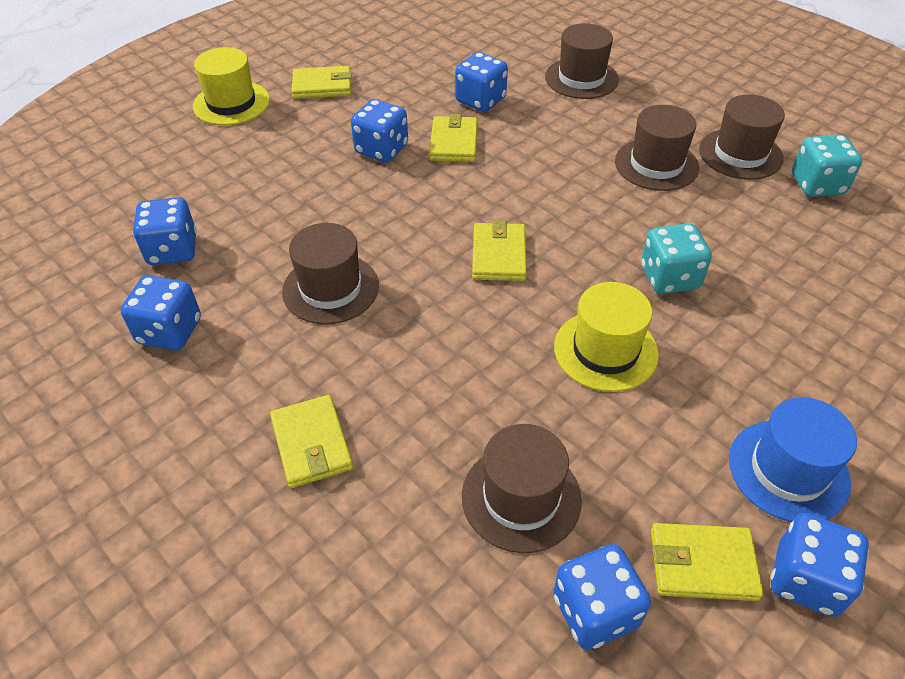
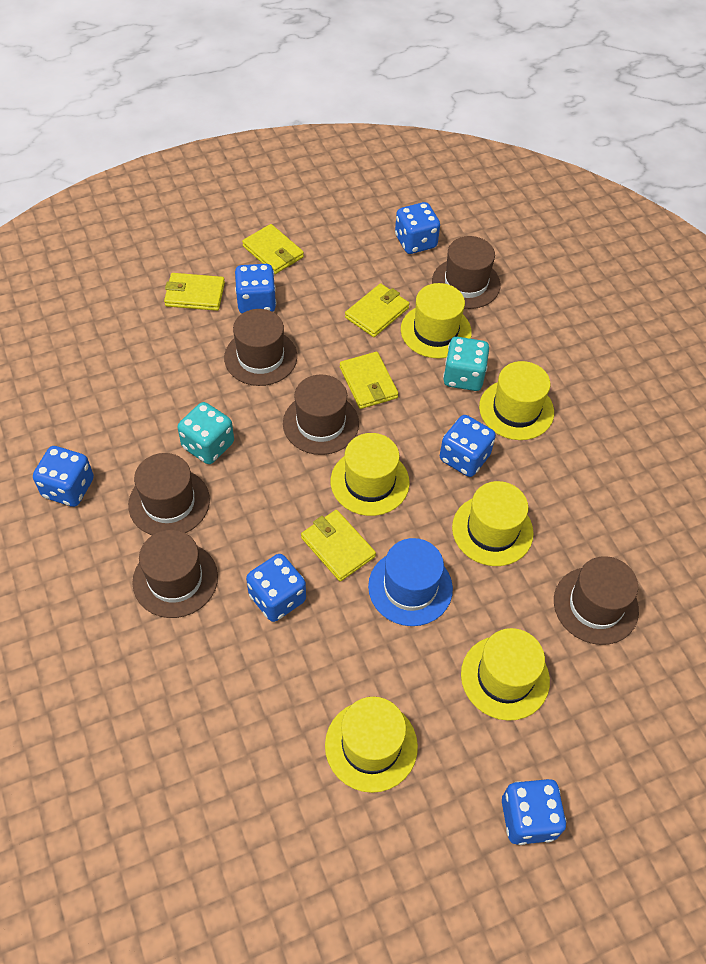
brown hat: 5 -> 6
yellow hat: 2 -> 6

